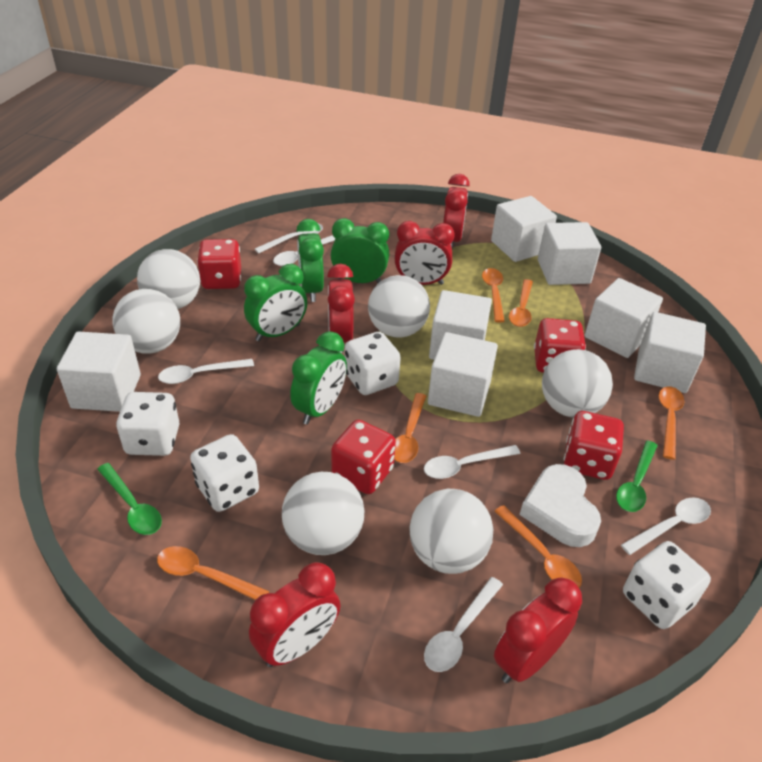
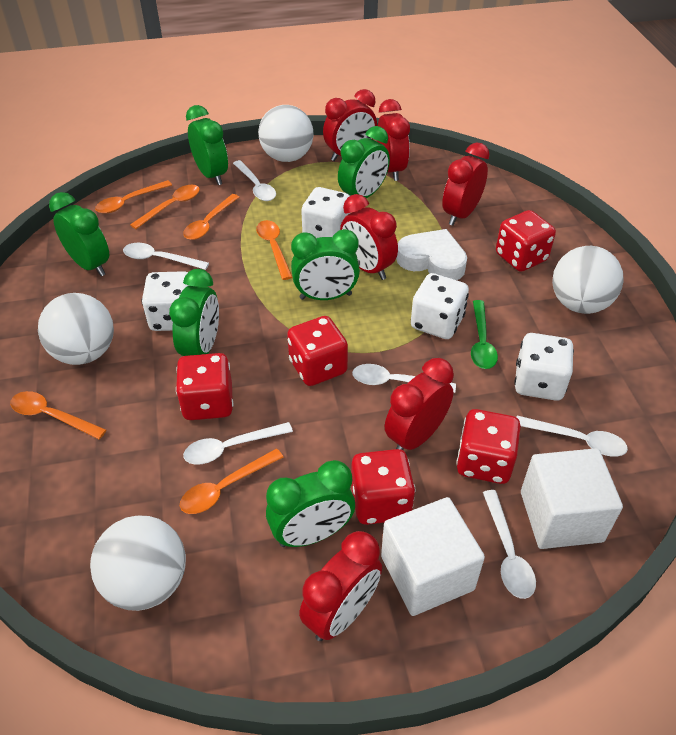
green clock: 4 -> 6
green spoon: 2 -> 1
red clock: 5 -> 6
red dice: 4 -> 5
white ball: 6 -> 4
white cube: 7 -> 2

